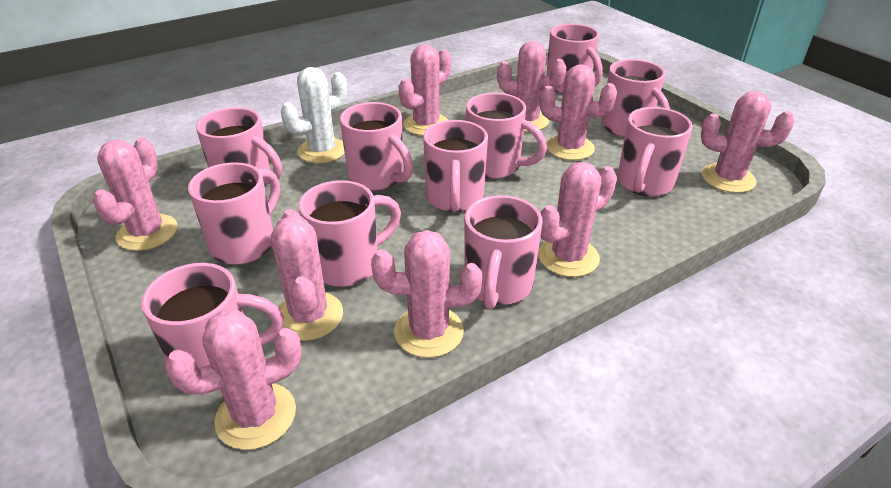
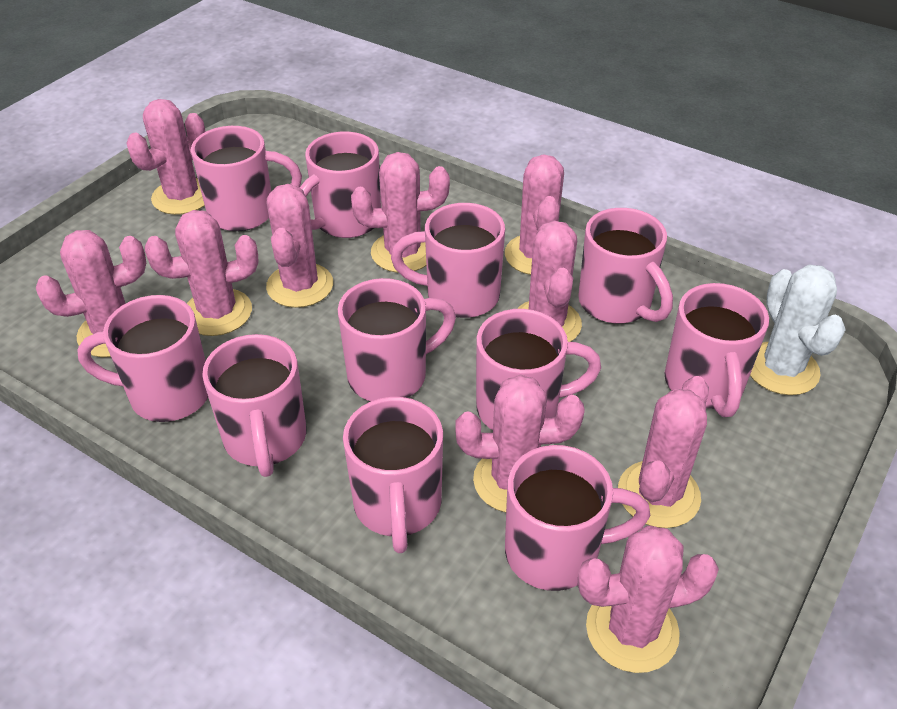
pink cactus: 9 -> 10

